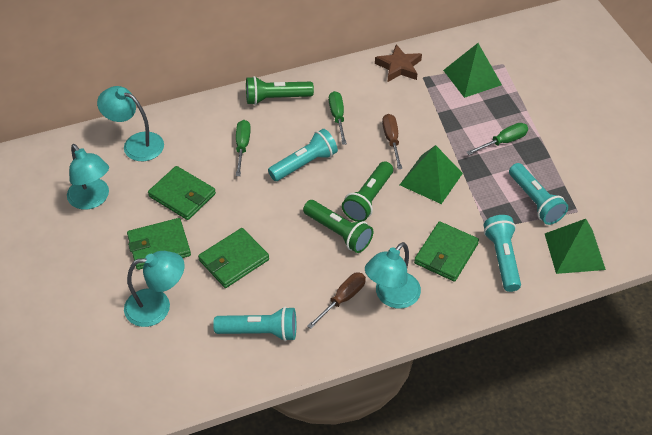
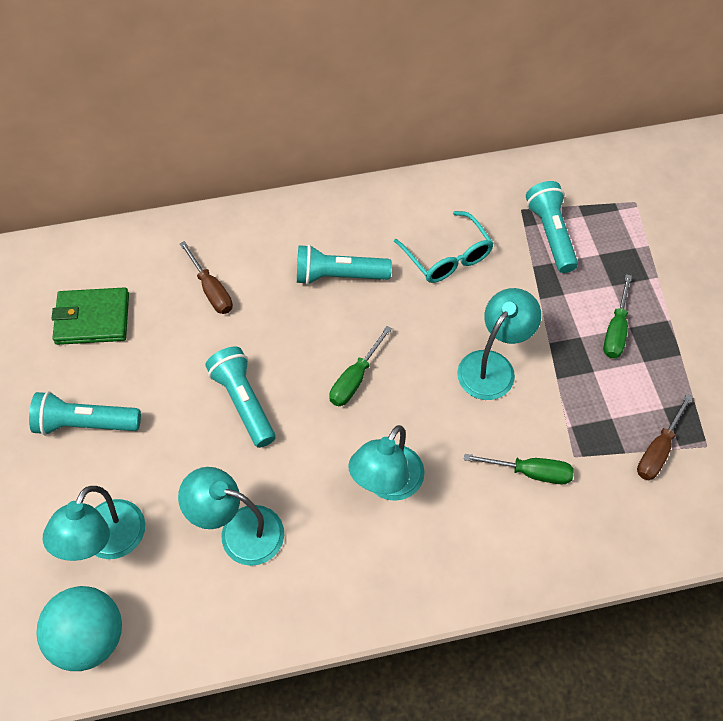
brown star: 1 -> 0
green flashlight: 3 -> 0
green pyramid: 3 -> 0
green wallet: 4 -> 1
turquoise ball: 0 -> 1
turquoise glasses: 0 -> 1

